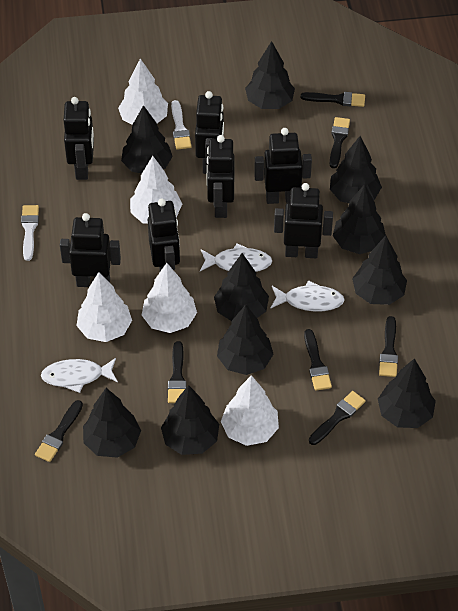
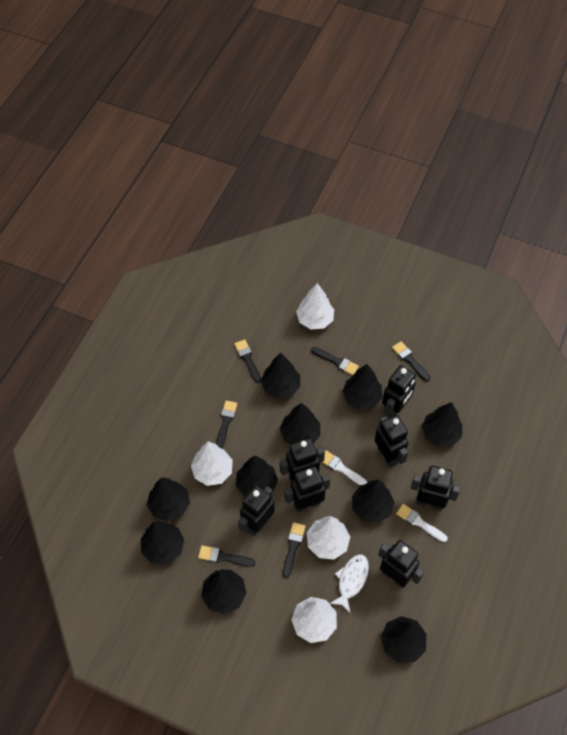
black brush: 7 -> 6
white fish: 3 -> 1
white tree: 5 -> 4

